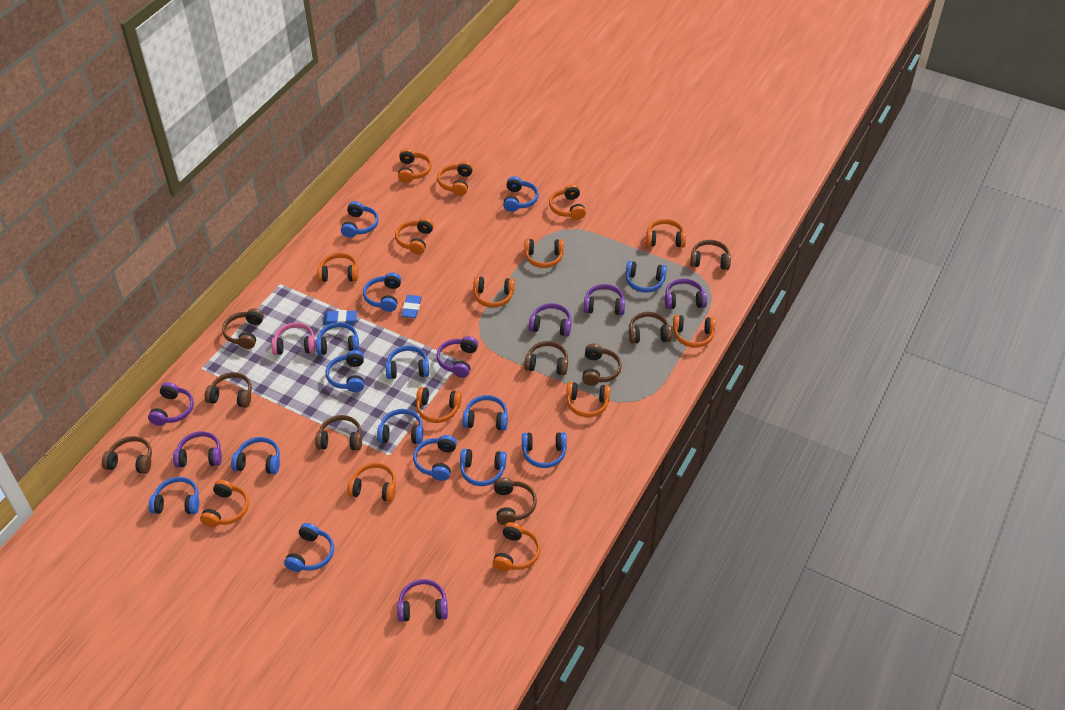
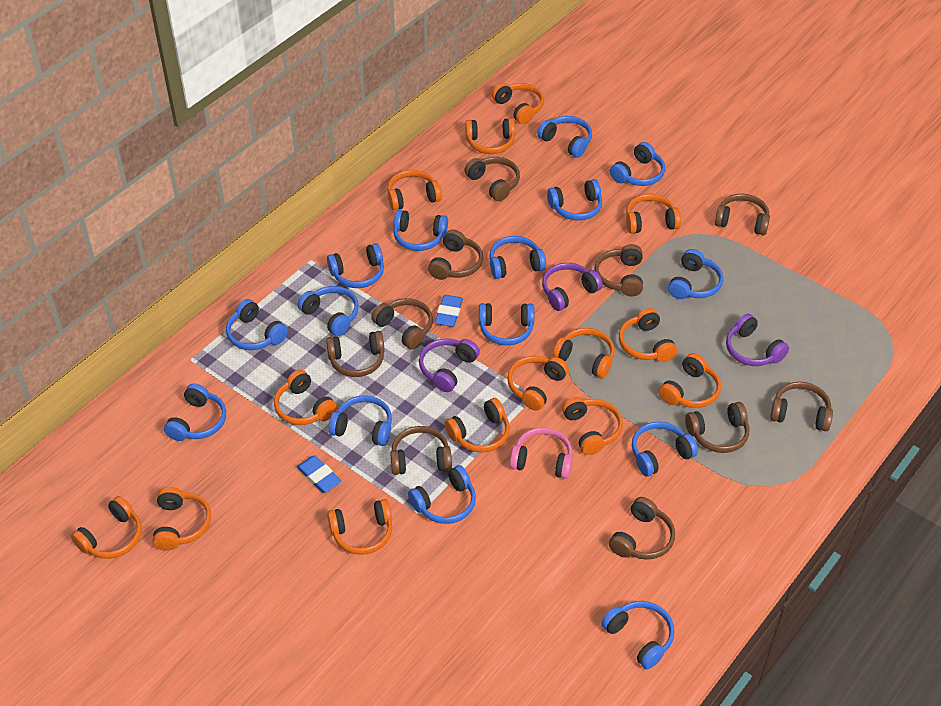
brown headphones: 9 -> 10
purple headphones: 7 -> 3

